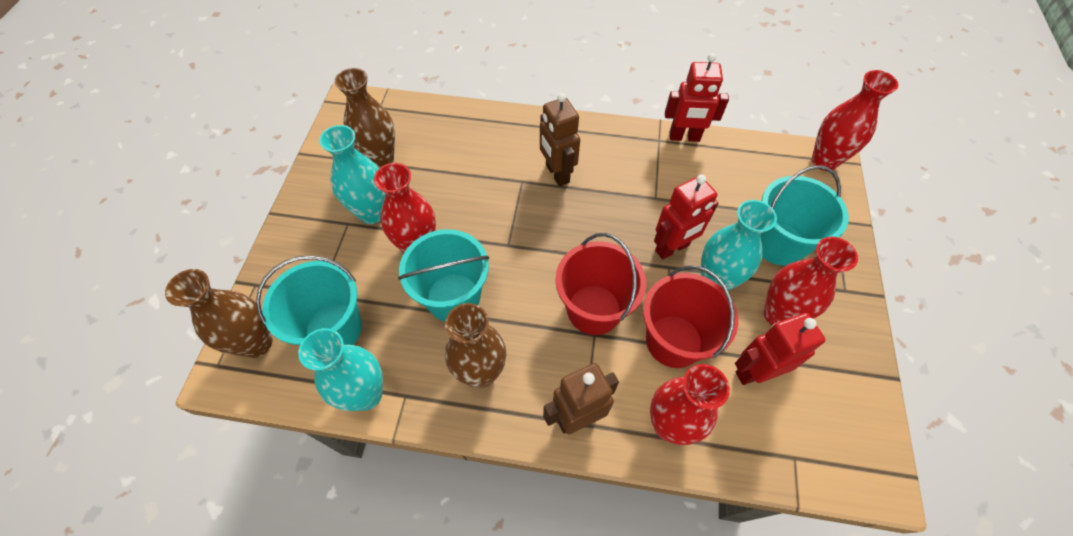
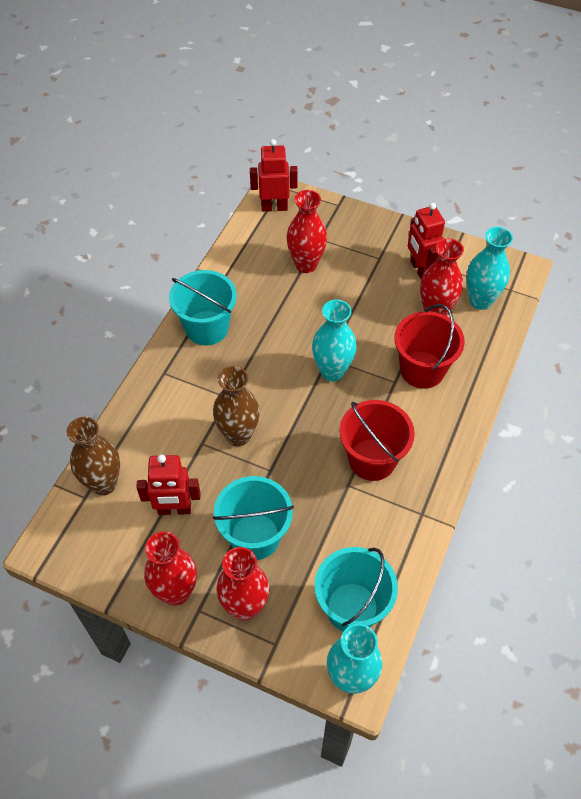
brown robot: 2 -> 0
brown vase: 3 -> 2

